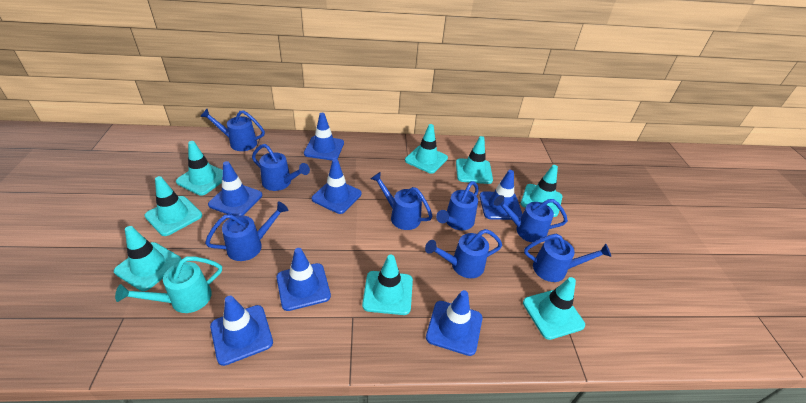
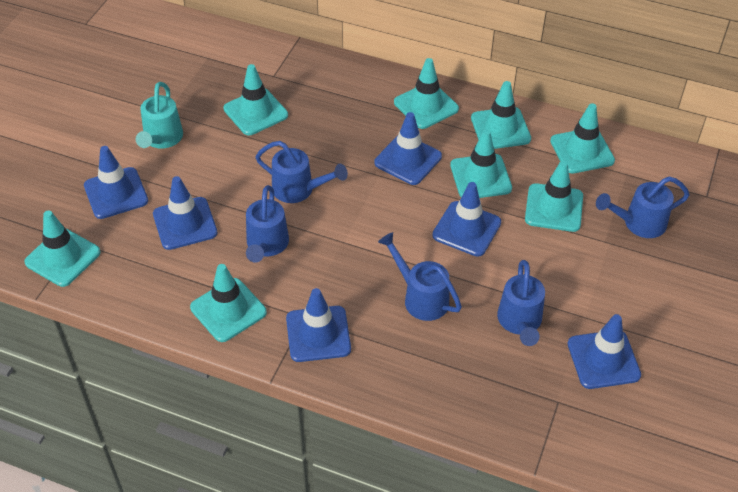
blue traffic cone: 7 -> 6
blue watering can: 8 -> 5

